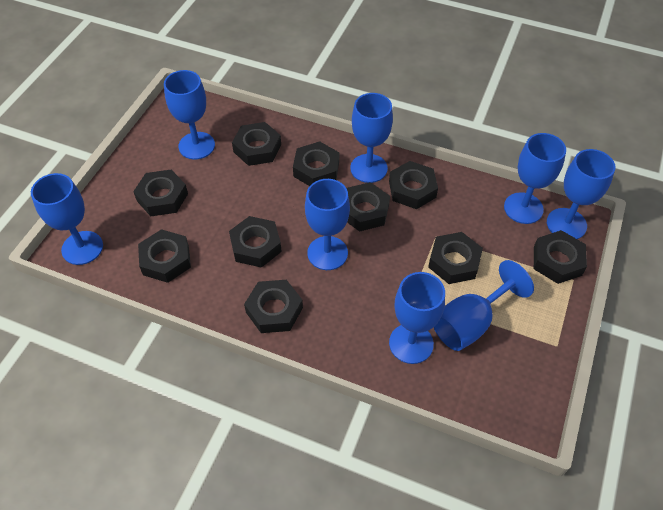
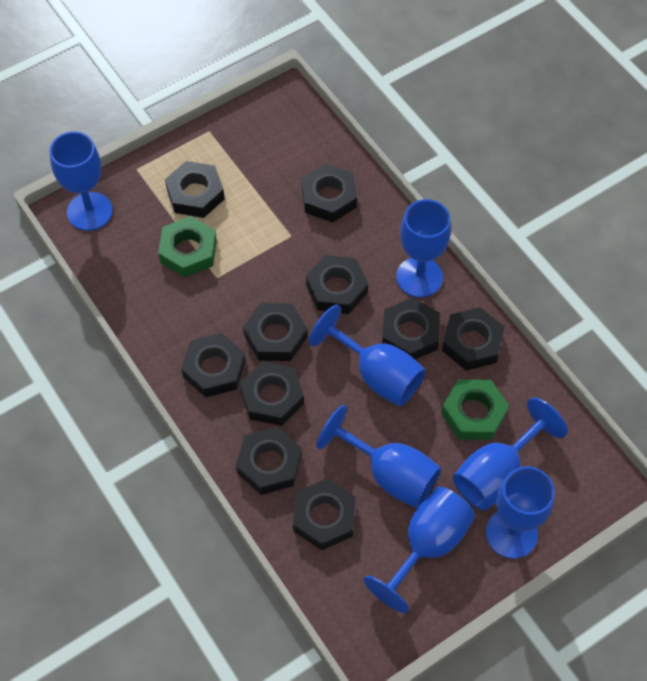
blue goblet: 8 -> 7
green nut: 0 -> 2

